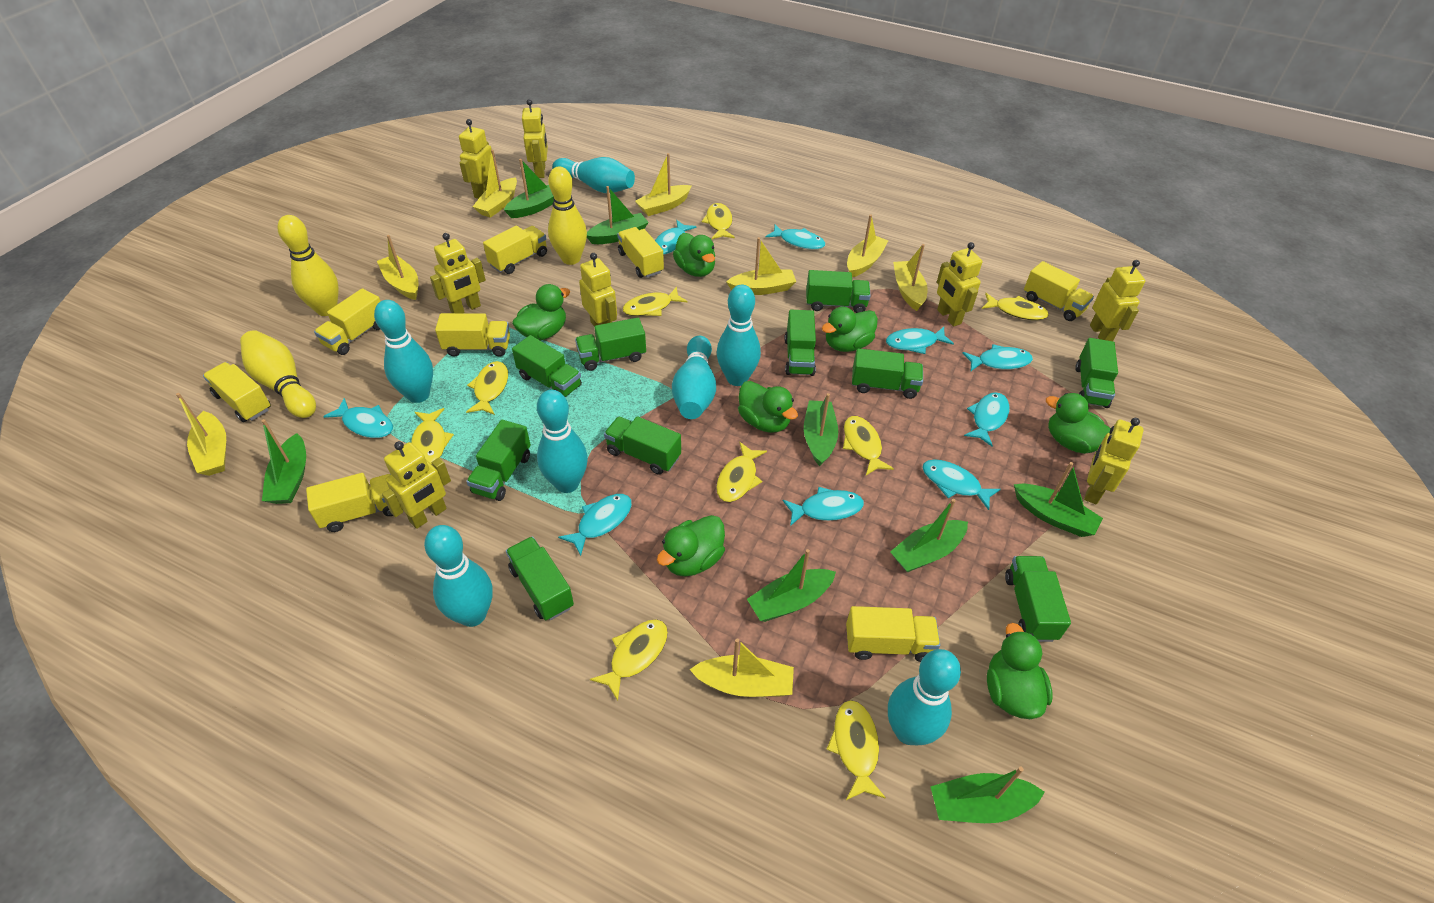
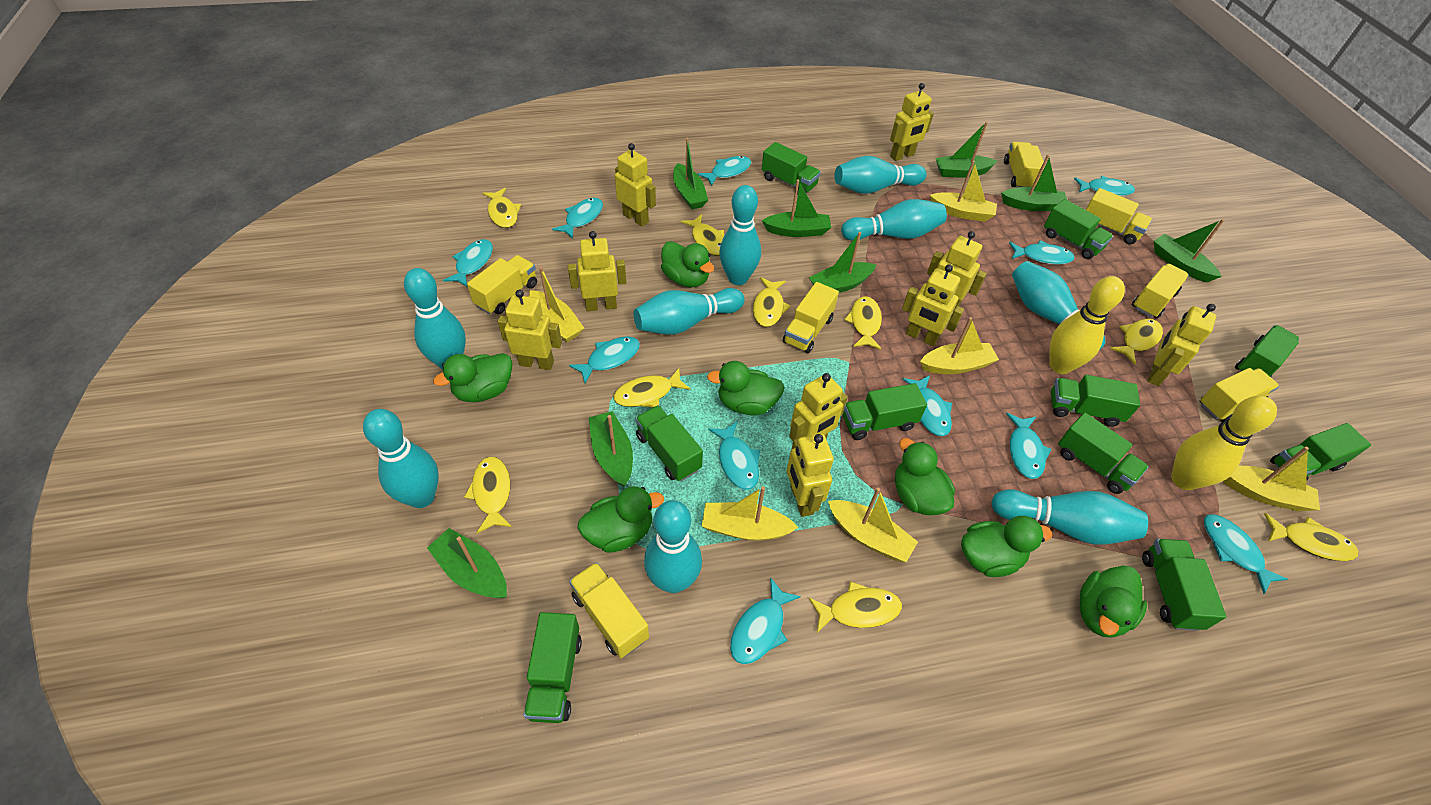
turquoise bowling pin: 7 -> 9
turquoise fish: 9 -> 11
yellow boat: 8 -> 6
yellow bowling pin: 3 -> 2
yellow robot: 8 -> 9
yellow truck: 8 -> 7

